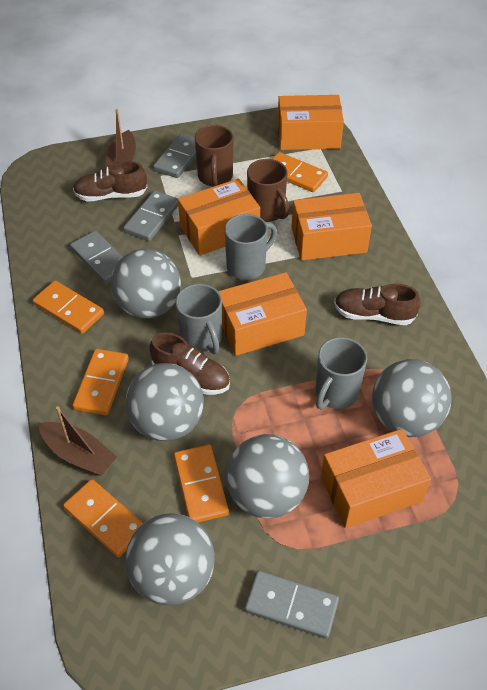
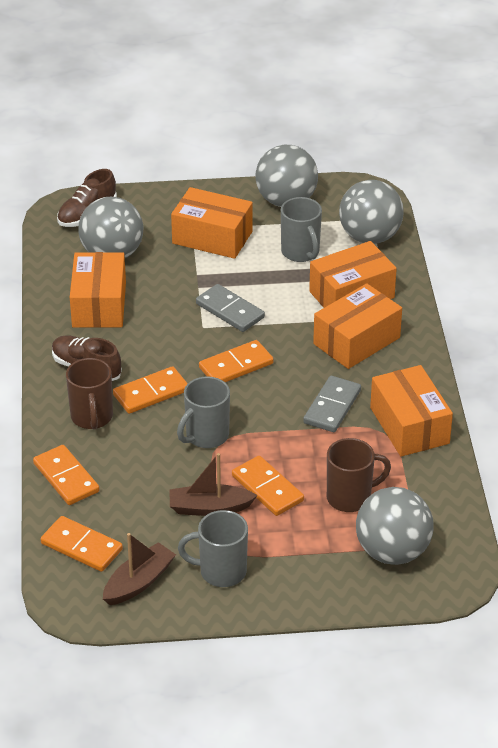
brown shoe: 3 -> 2
grey ball: 5 -> 4
grey domino: 4 -> 2

